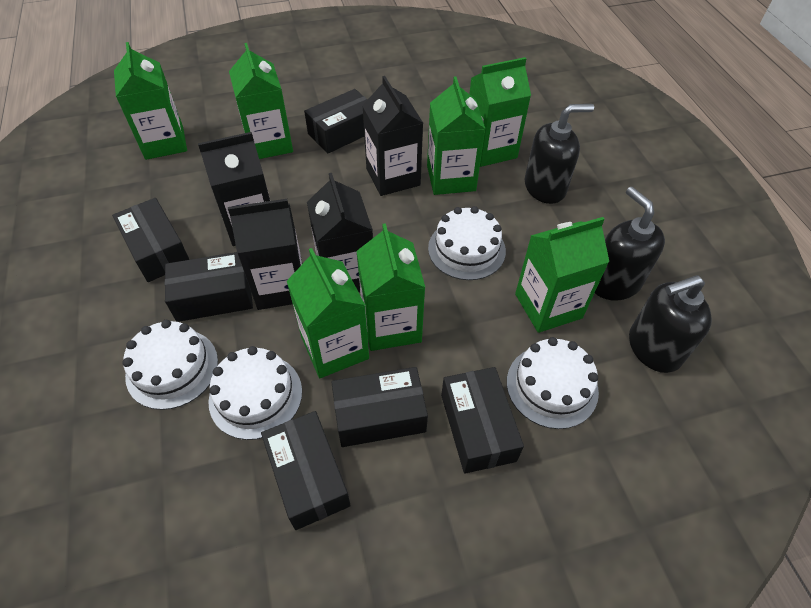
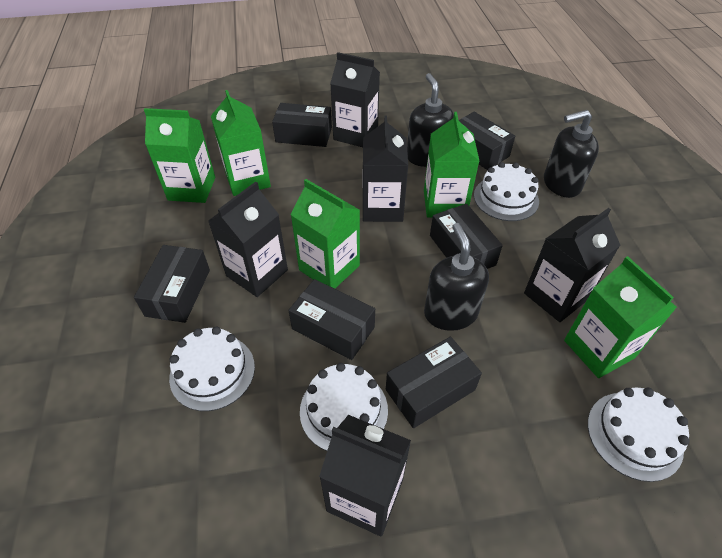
black carton: 4 -> 5
green carton: 7 -> 5

